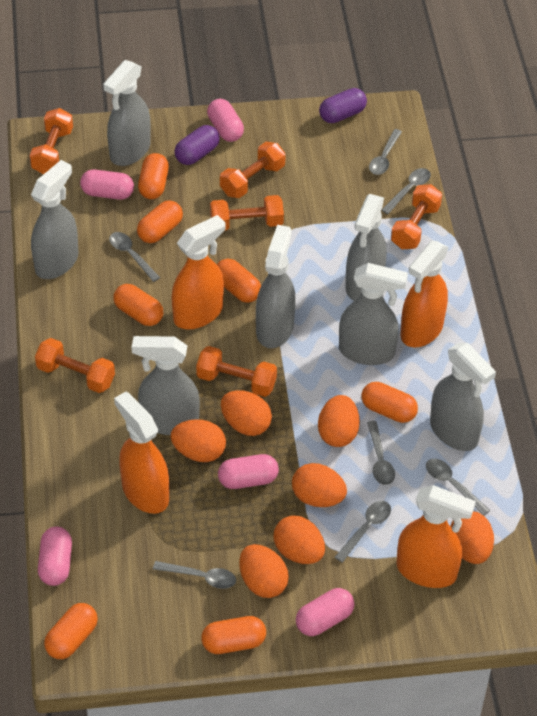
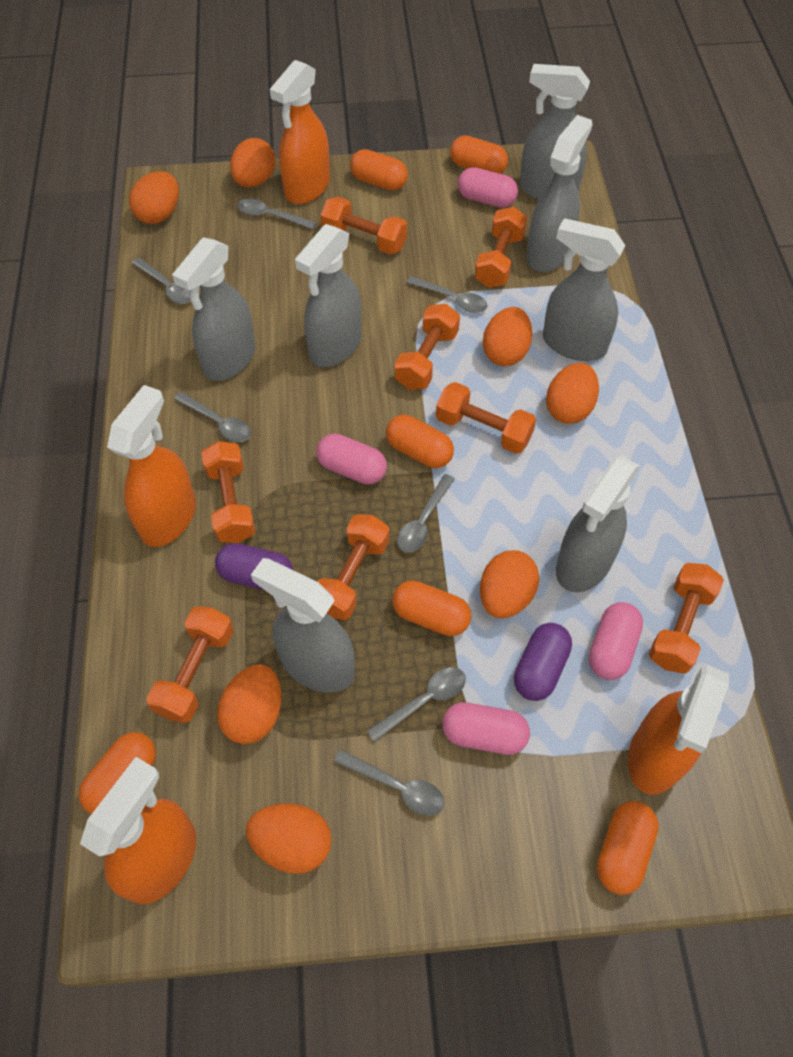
orange capsule: 7 -> 6
orange dumbbell: 6 -> 8
pink capsule: 5 -> 4

